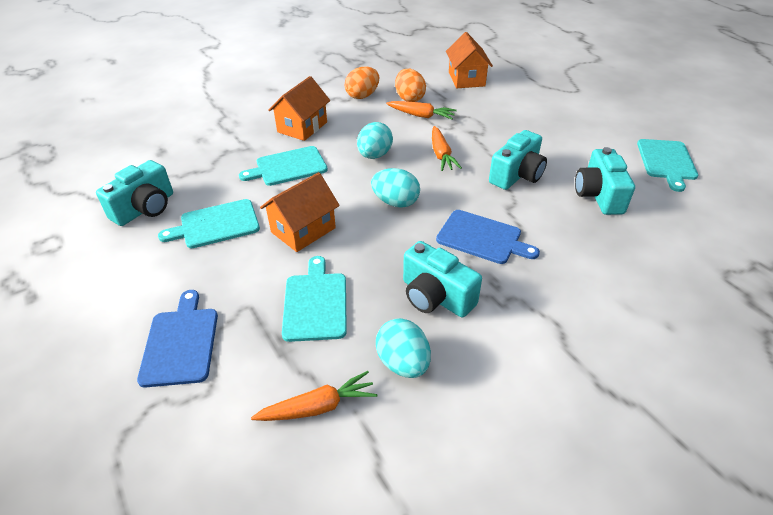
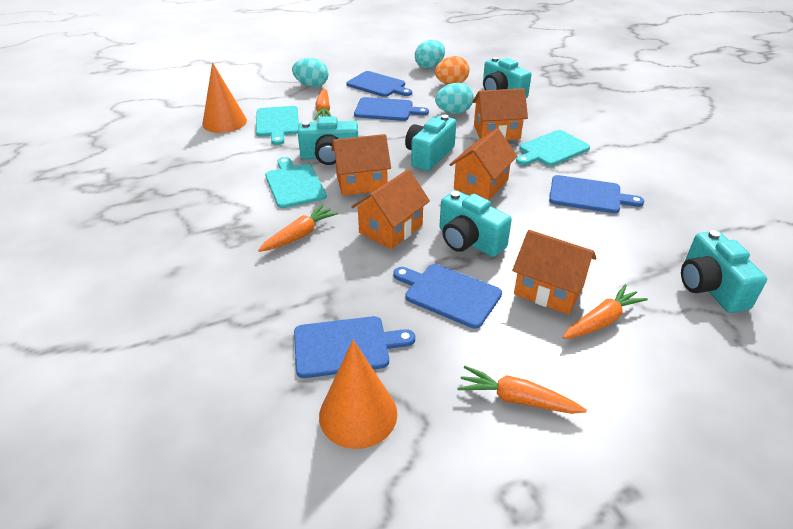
blue cutting board: 2 -> 5
orange carrot: 3 -> 4
orange cone: 0 -> 2
orange egg: 2 -> 1
orange house: 3 -> 5
turquoise camera: 4 -> 5
turquoise cutting board: 4 -> 3

